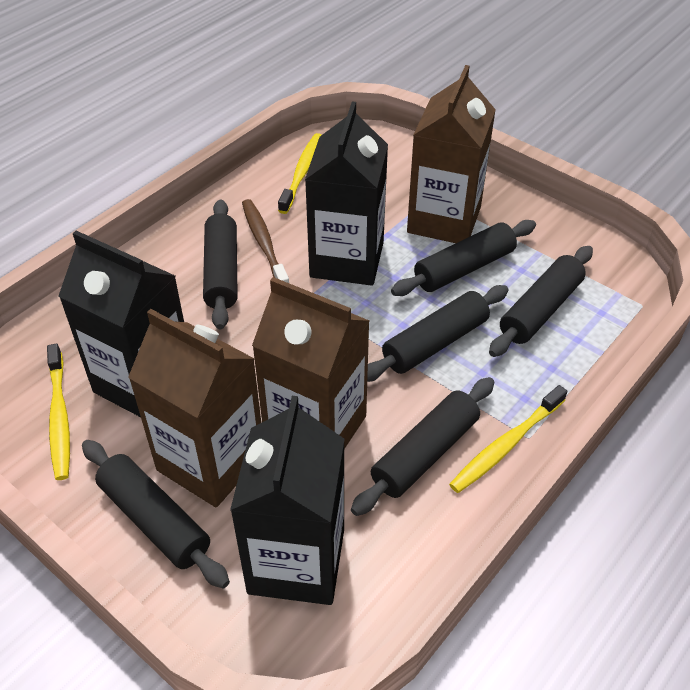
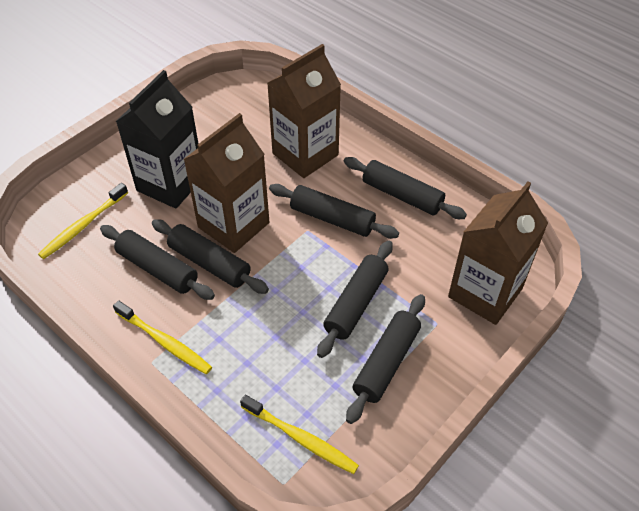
black carton: 3 -> 1
brown toothbrush: 1 -> 0

